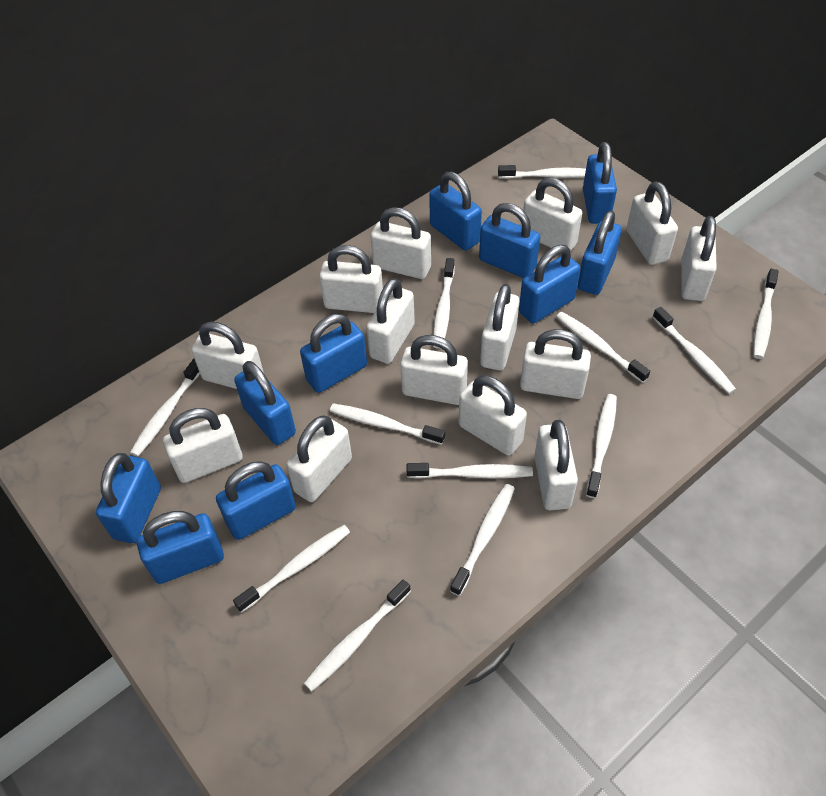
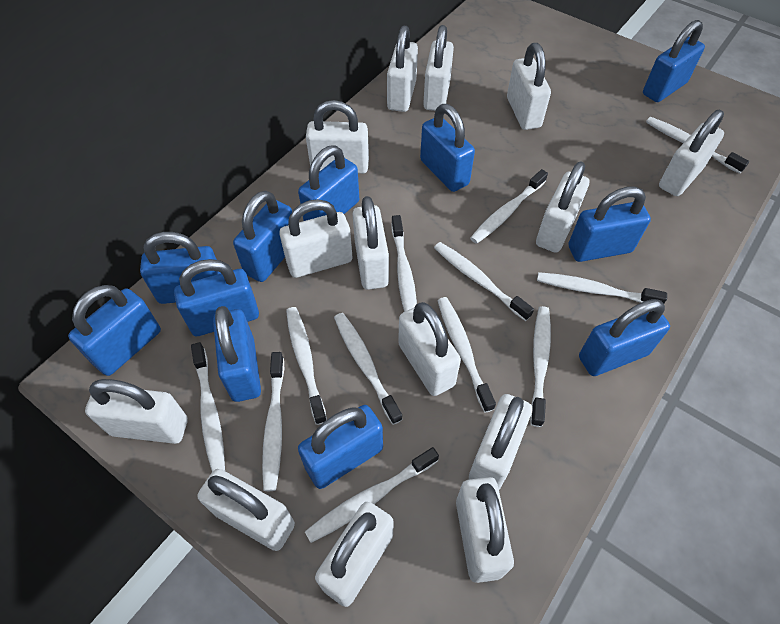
blue padlock: 10 -> 11

